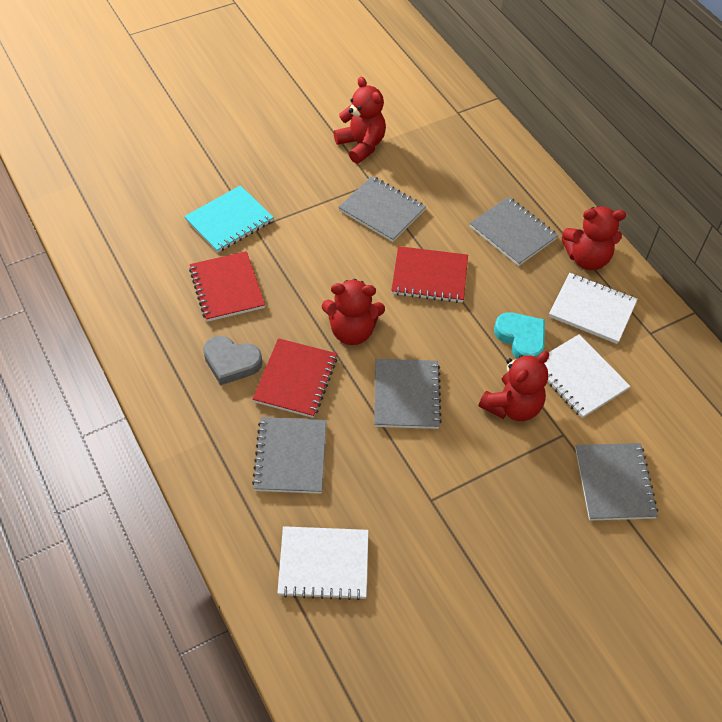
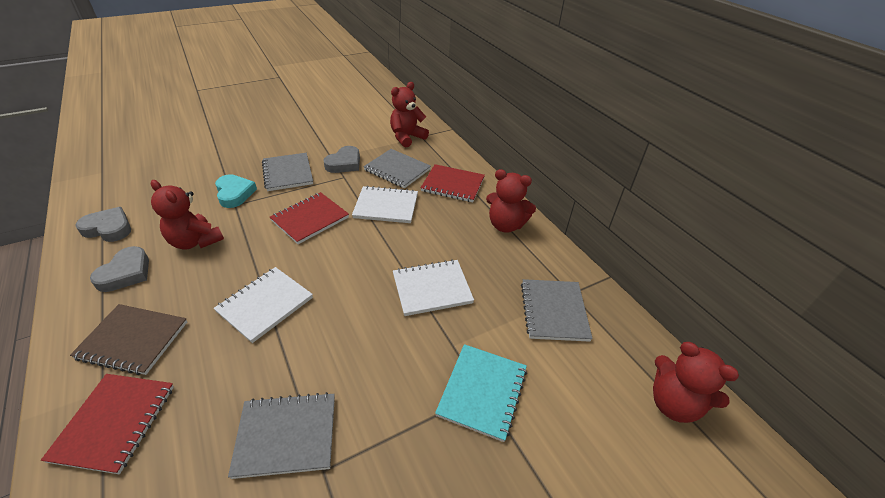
brown notebook: 0 -> 1
grey heart: 1 -> 3
grey notebook: 5 -> 4

